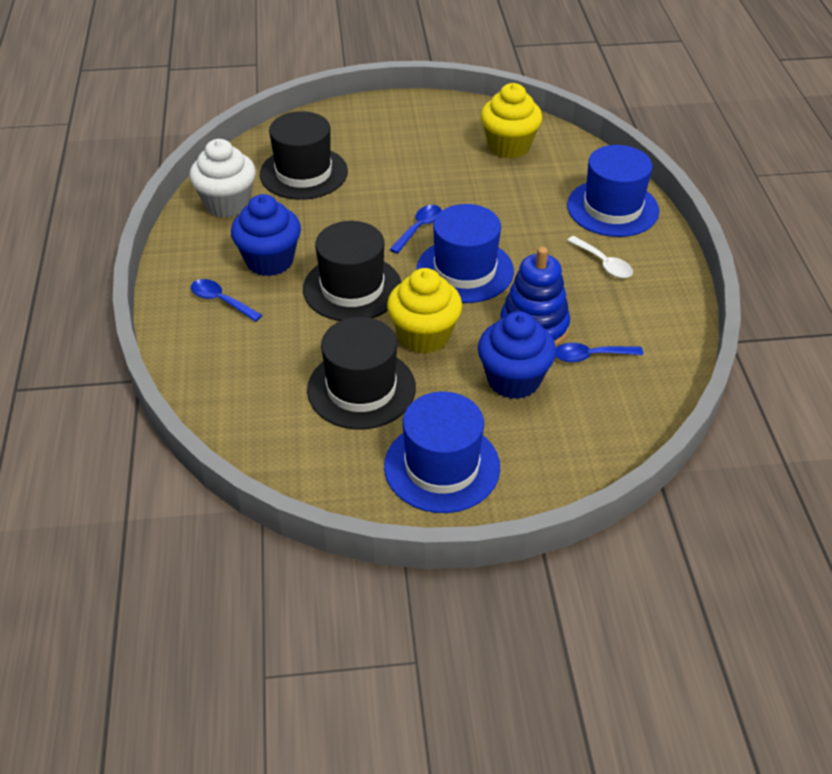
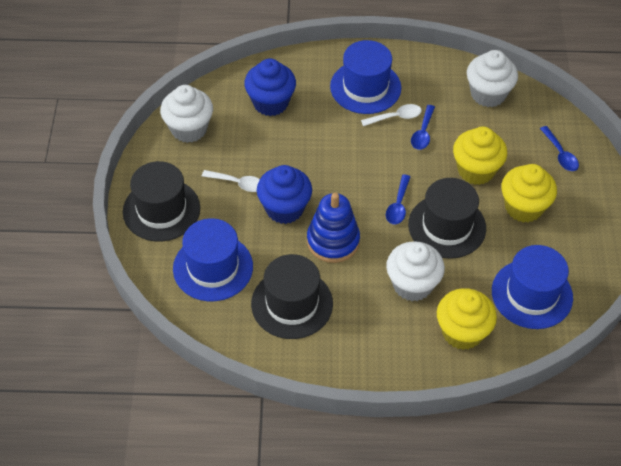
white cupcake: 1 -> 3
white spoon: 1 -> 2
yellow cupcake: 2 -> 3

